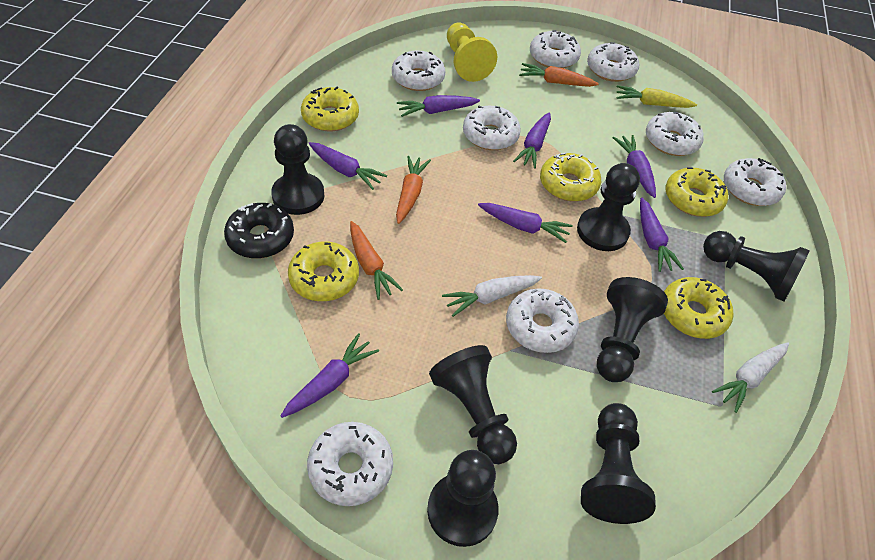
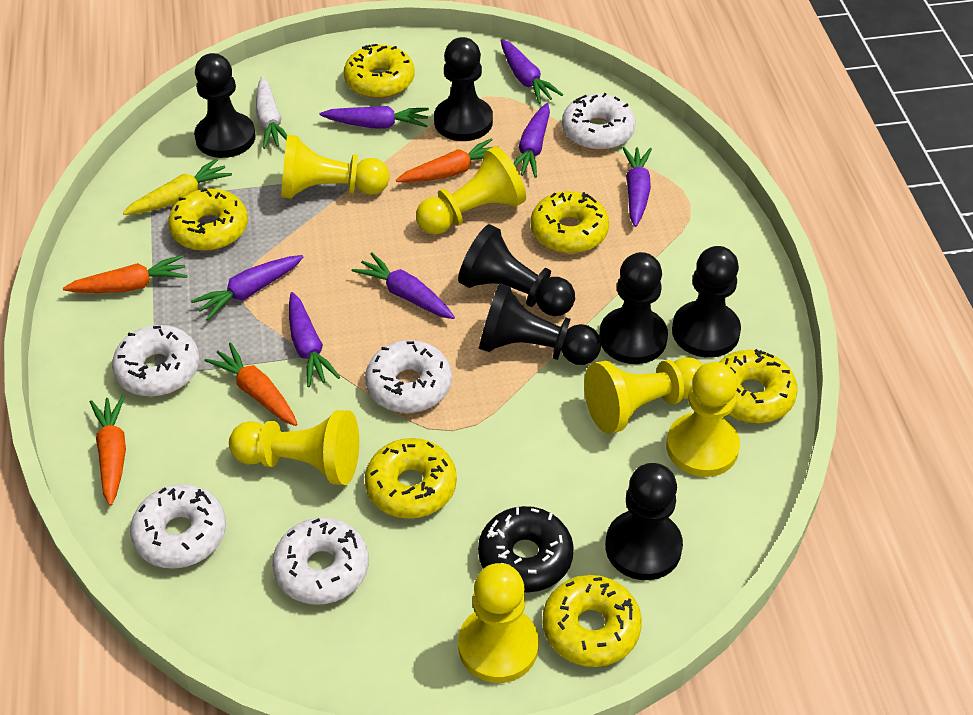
orange carrot: 3 -> 4
white carrot: 2 -> 1
white donut: 8 -> 5
yellow donut: 5 -> 6
yellow pawn: 1 -> 6

